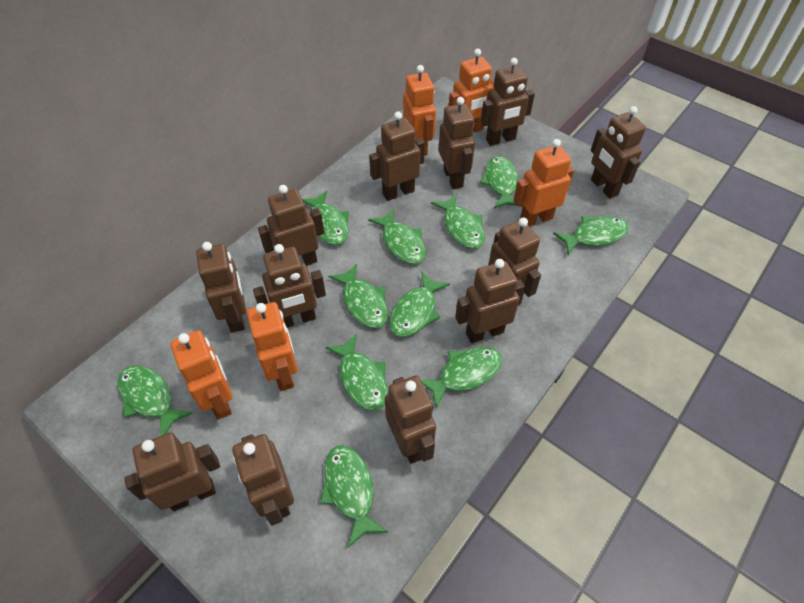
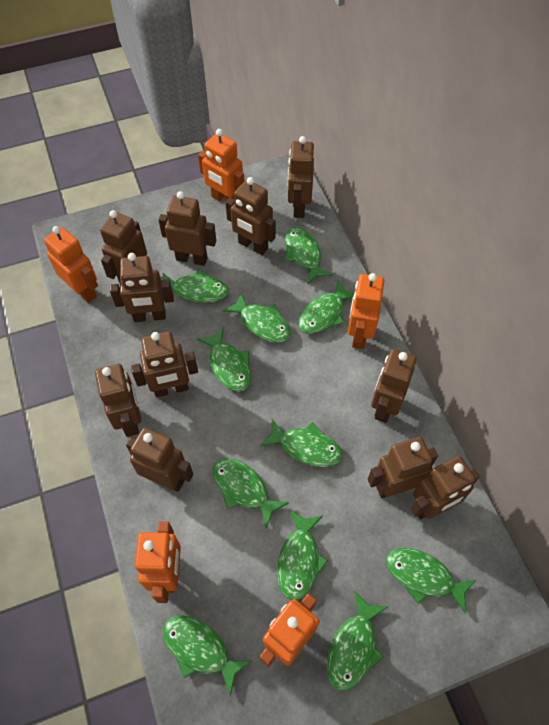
brown robot: 12 -> 11

